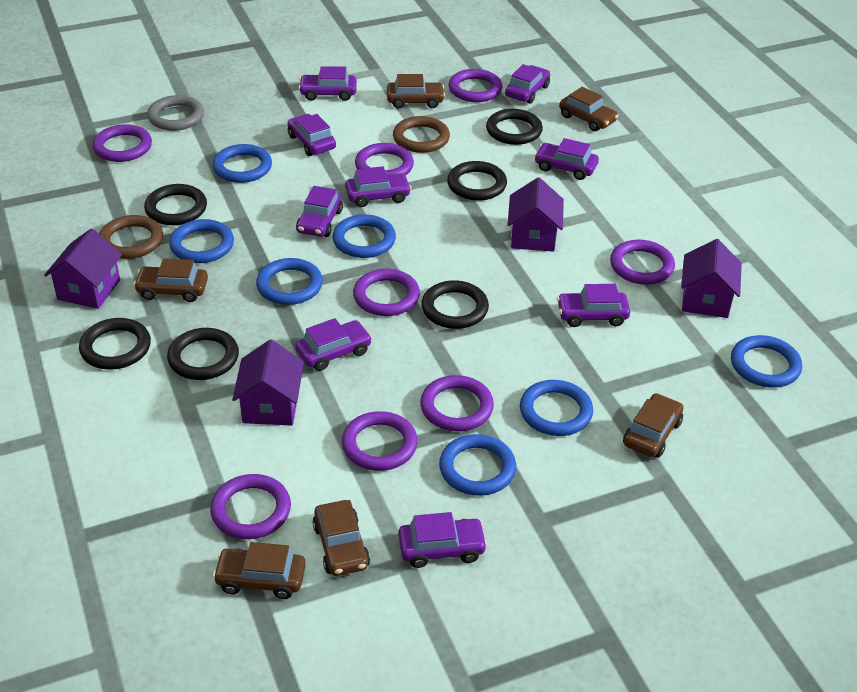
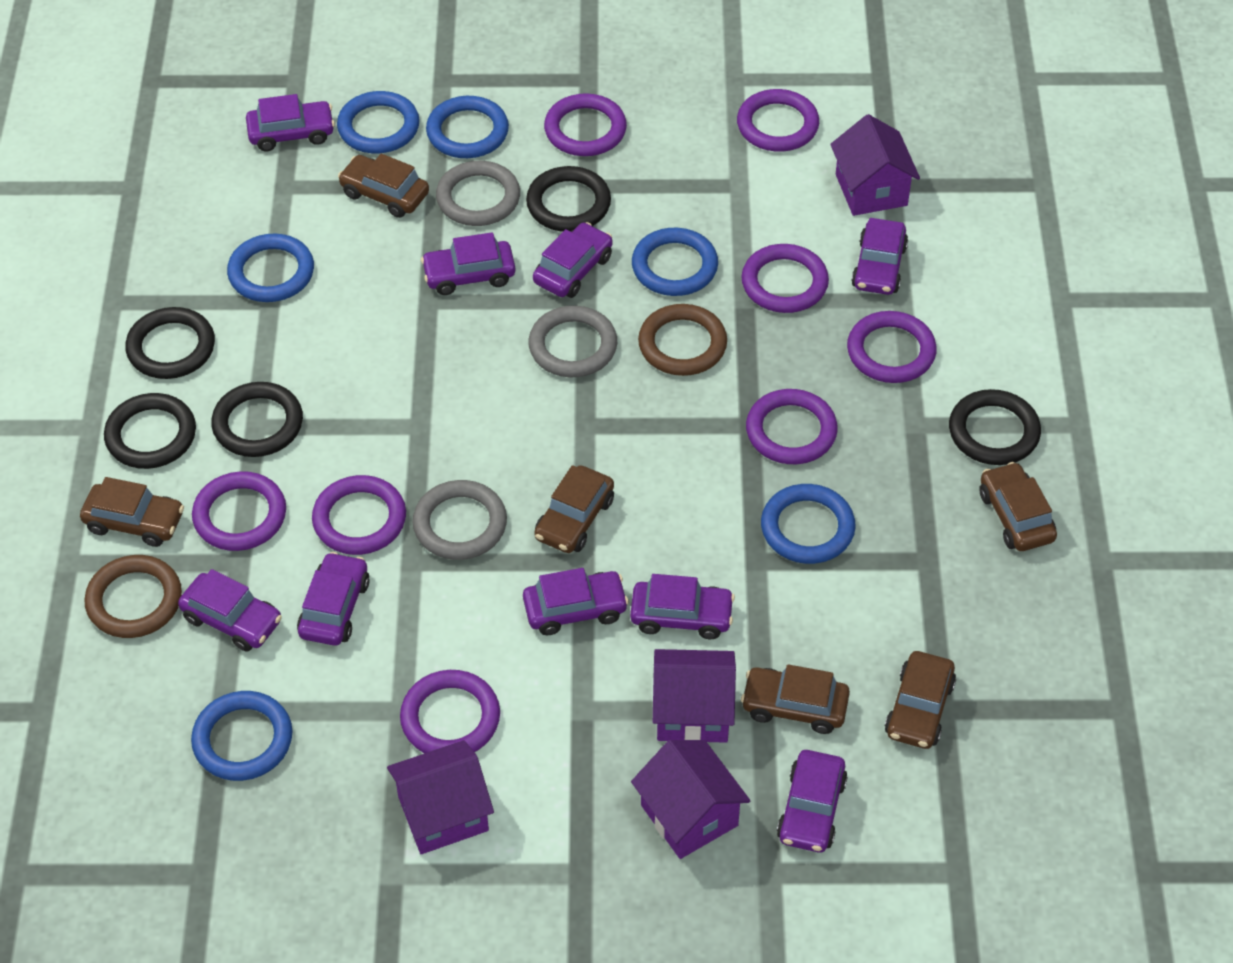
black ring: 6 -> 5
blue ring: 7 -> 6
grey ring: 1 -> 3

